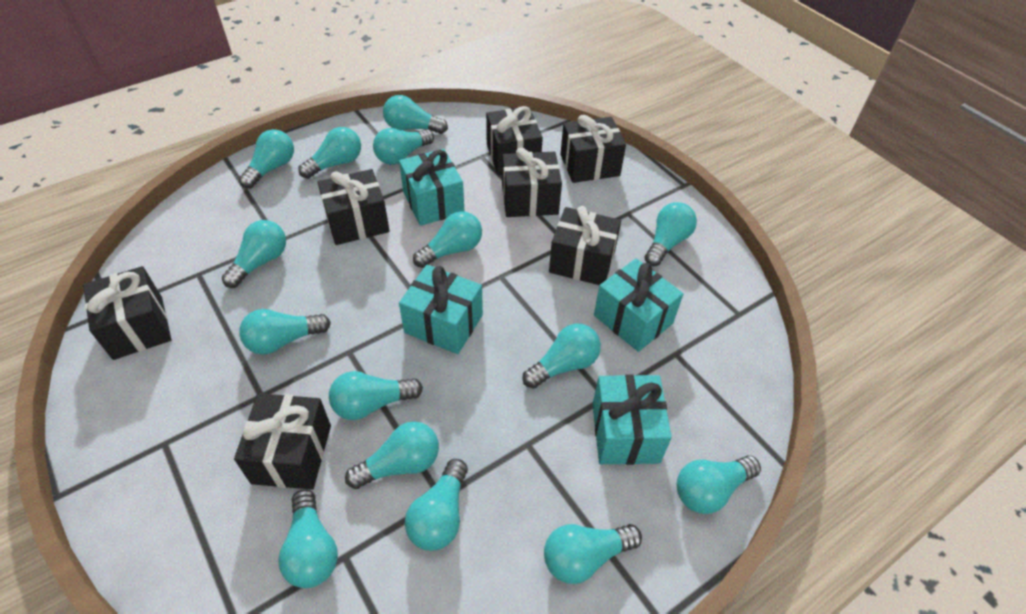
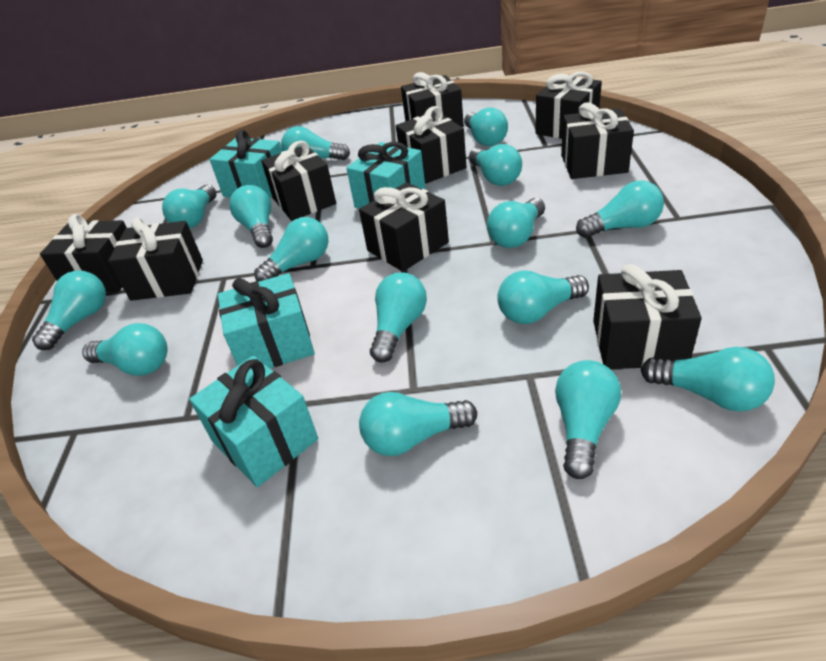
black gift: 7 -> 9

